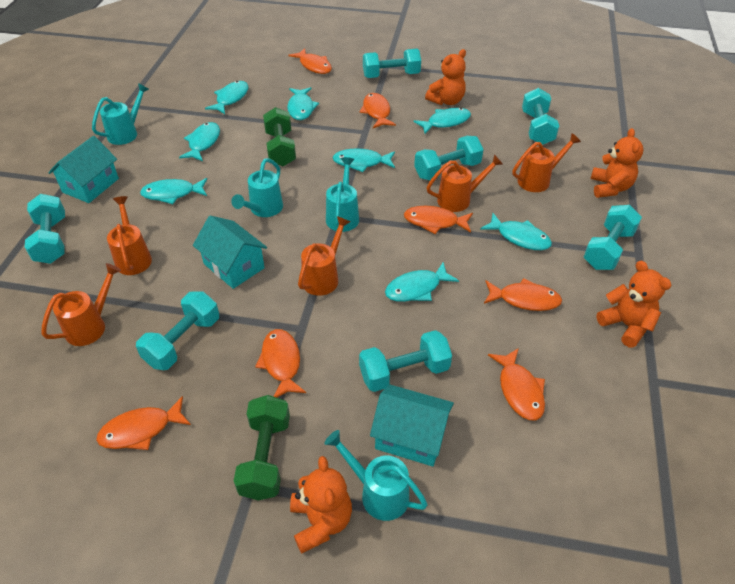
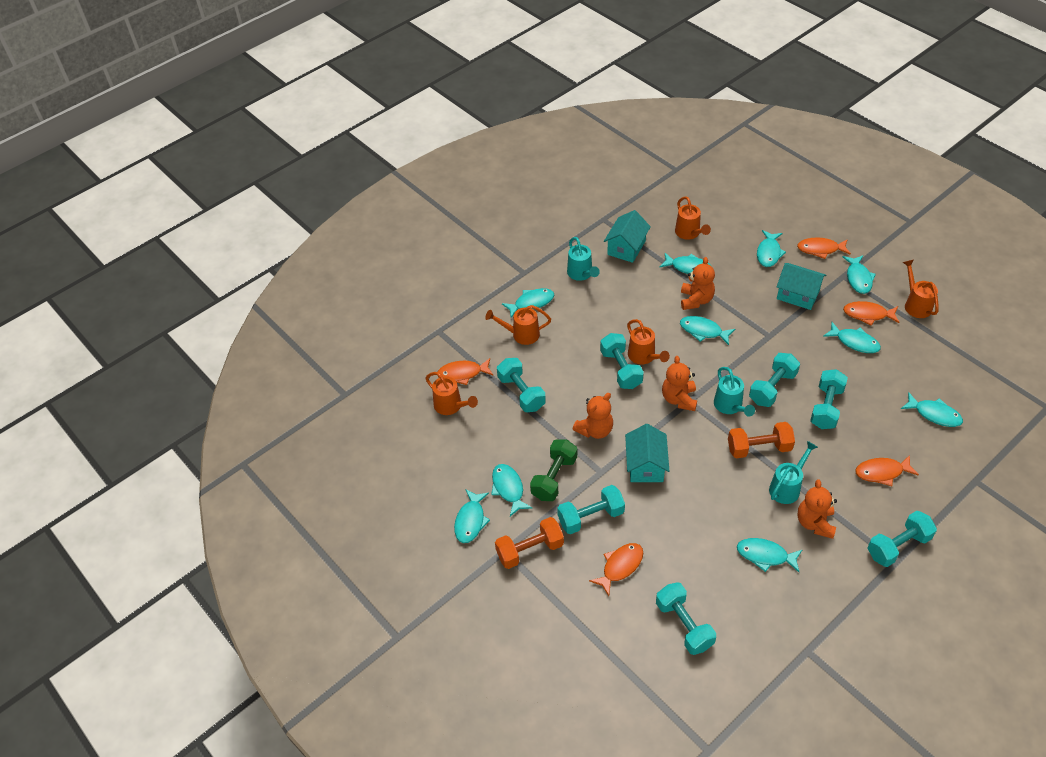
green dumbbell: 2 -> 1
orange dumbbell: 0 -> 2
orange fish: 7 -> 5
turquoise fish: 8 -> 10
turquoise watering can: 4 -> 3

